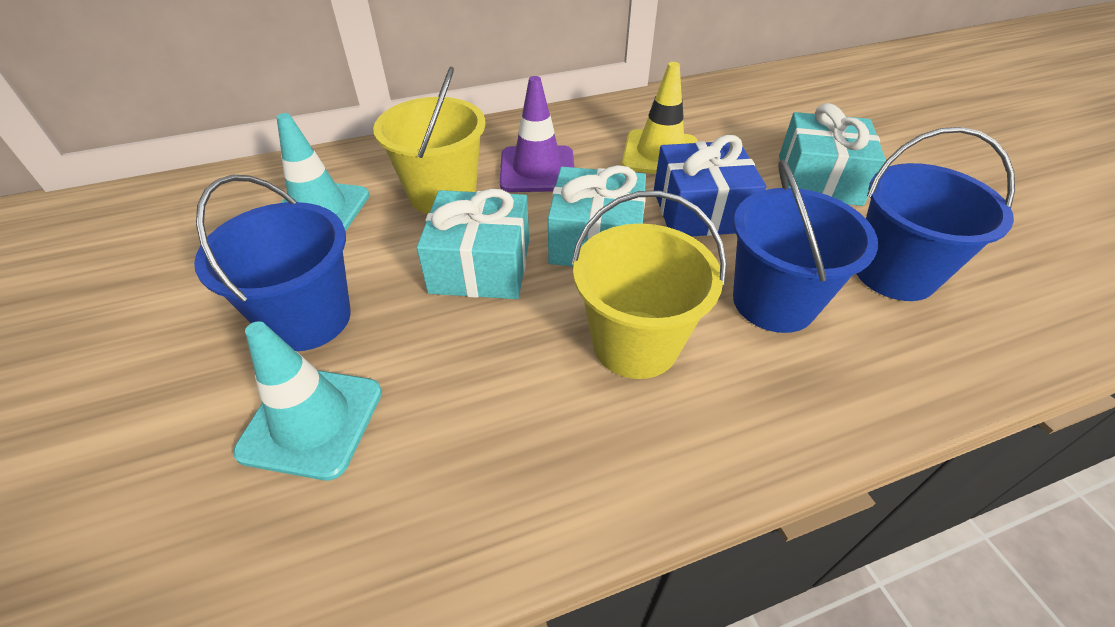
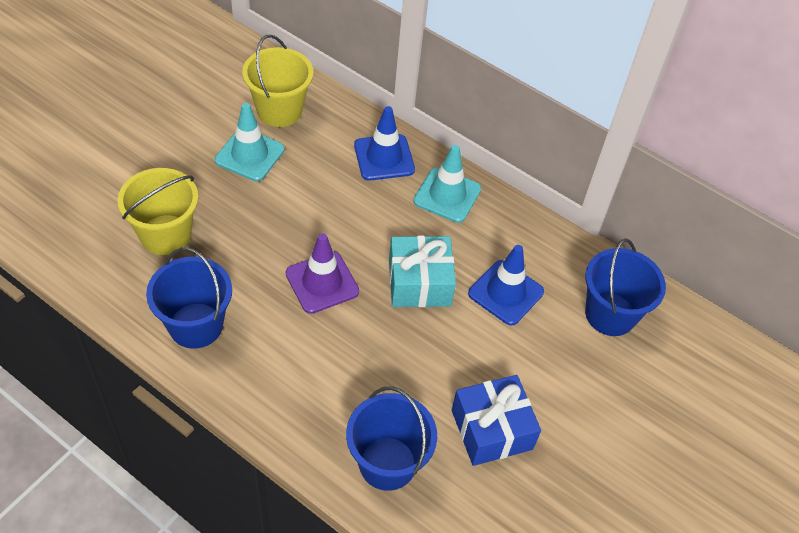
blue traffic cone: 0 -> 2
turquoise gift: 3 -> 1
yellow traffic cone: 1 -> 0

